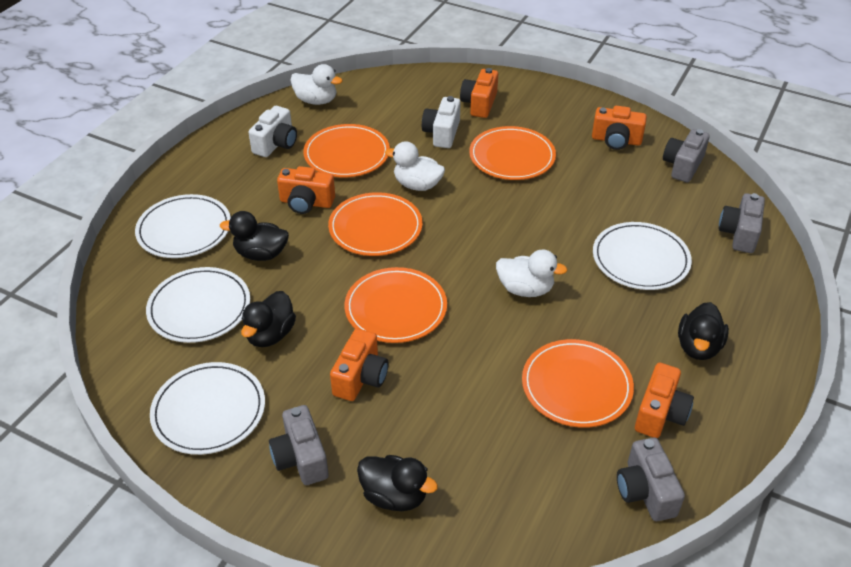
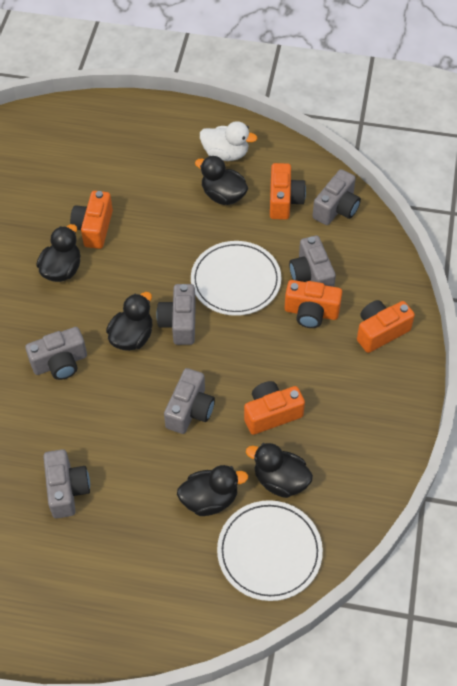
black duck: 4 -> 5
grey camera: 4 -> 6
orange plate: 5 -> 0
white camera: 2 -> 0
white duck: 3 -> 1
white plate: 4 -> 2

